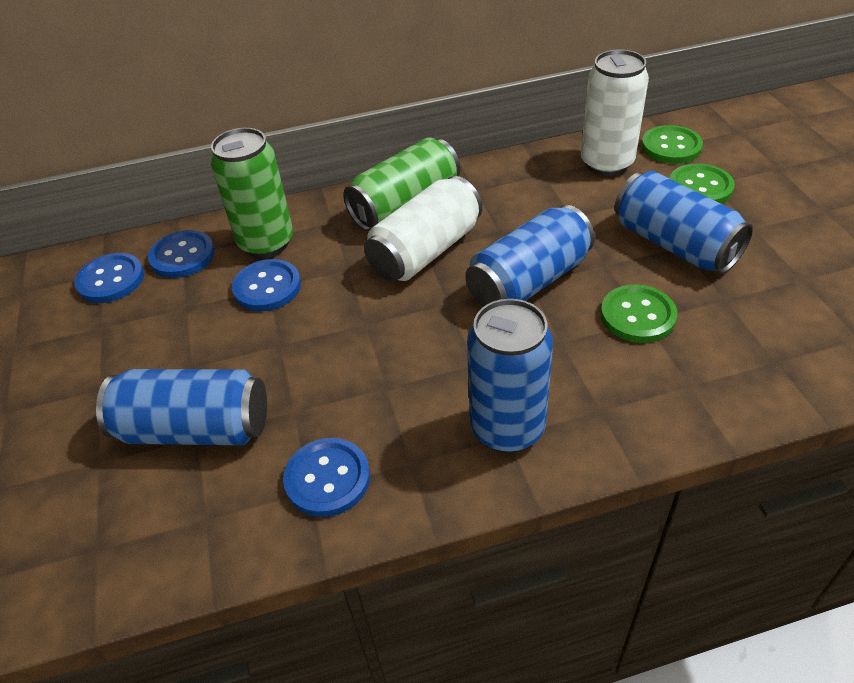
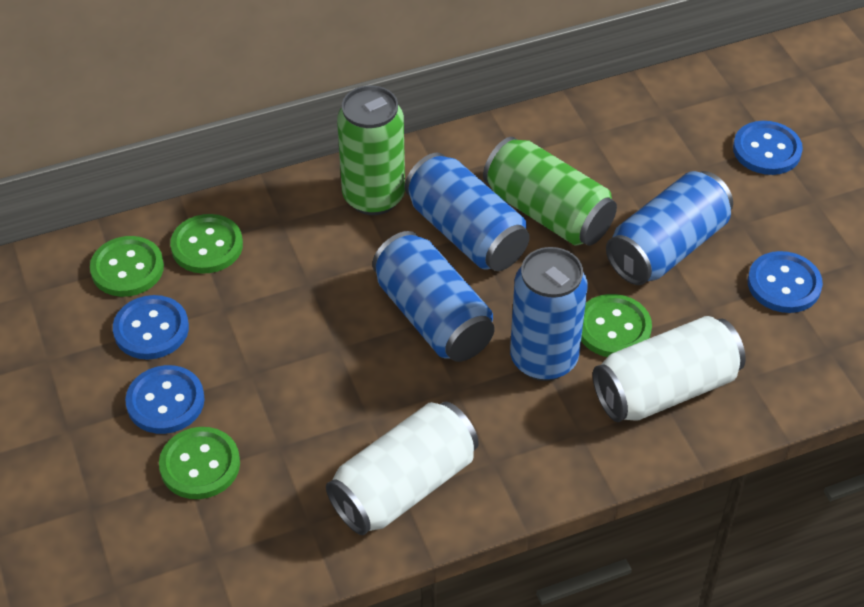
green button: 3 -> 4

